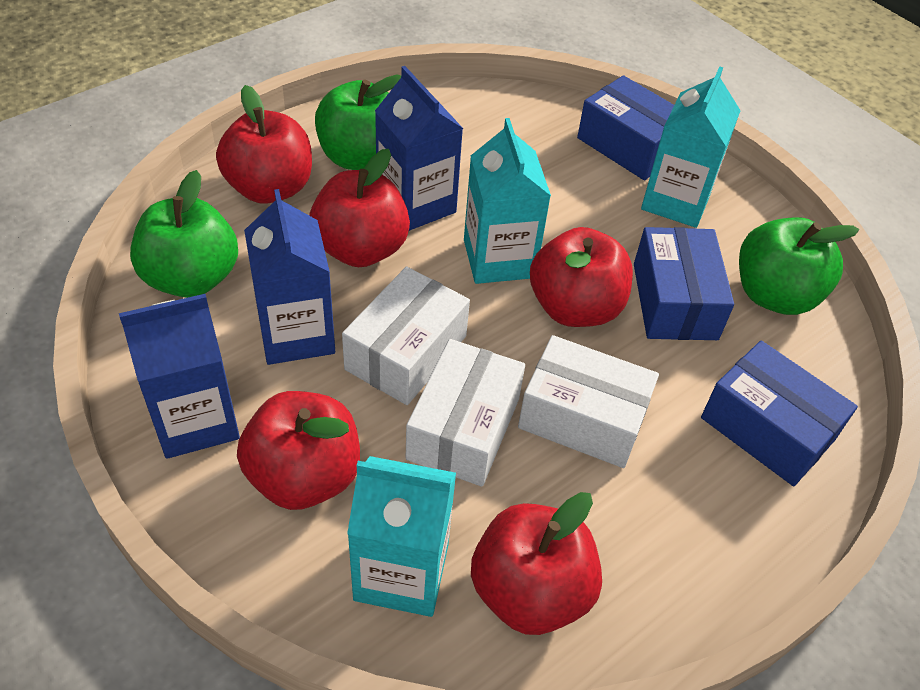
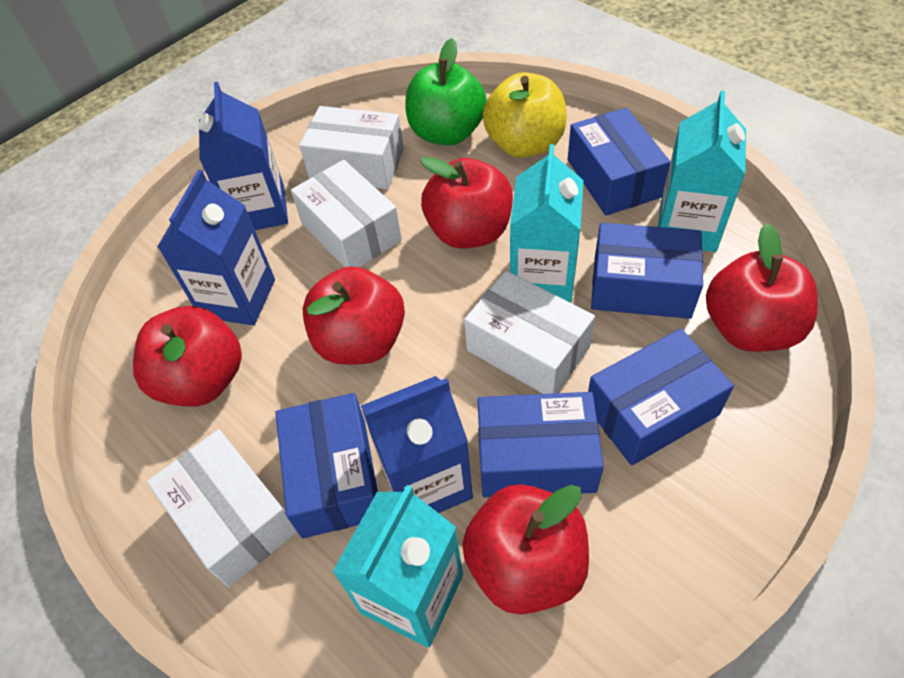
blue box: 3 -> 5
green apple: 3 -> 1
white box: 3 -> 4
yellow apple: 0 -> 1

